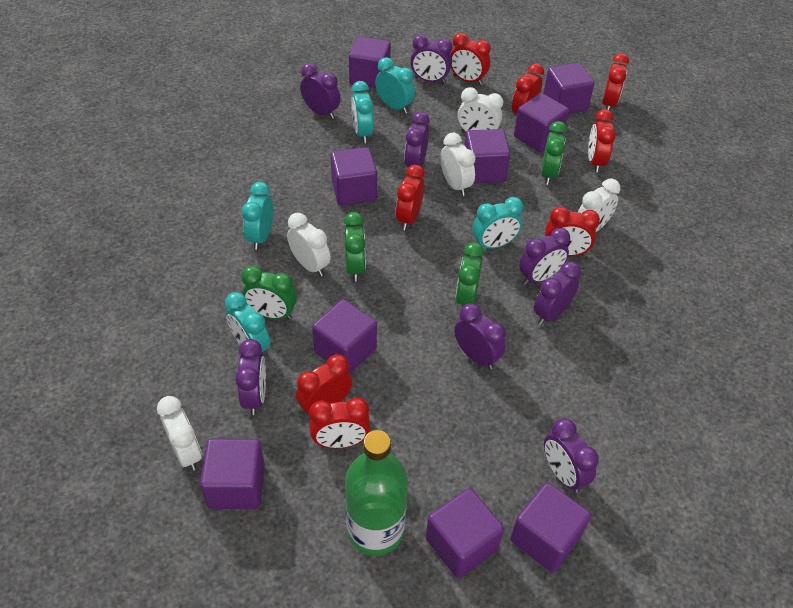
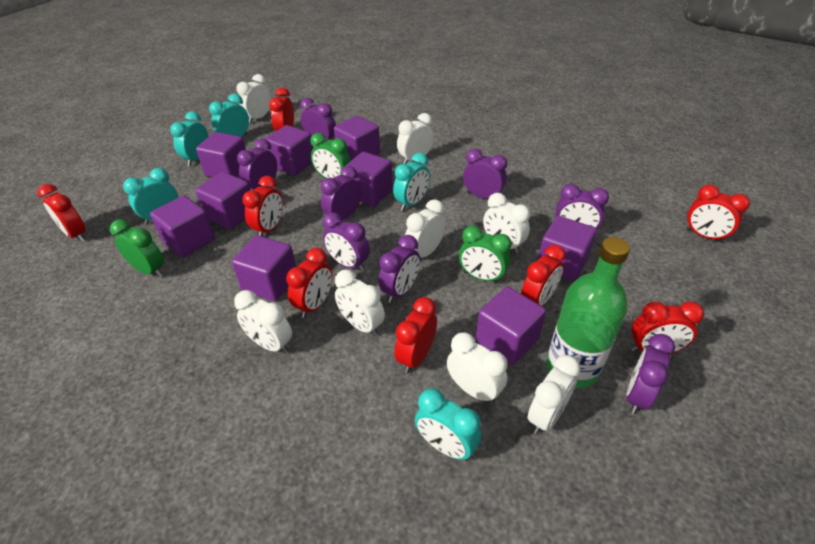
green clock: 4 -> 3
white clock: 5 -> 8

